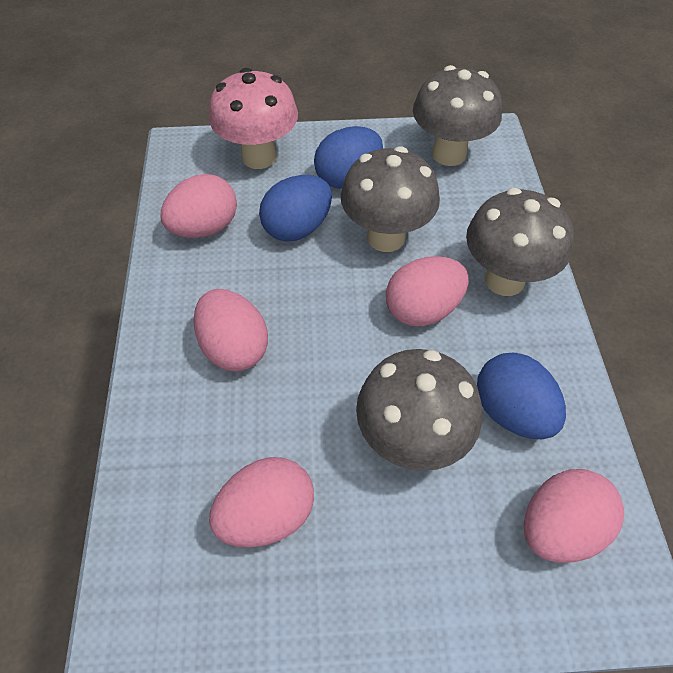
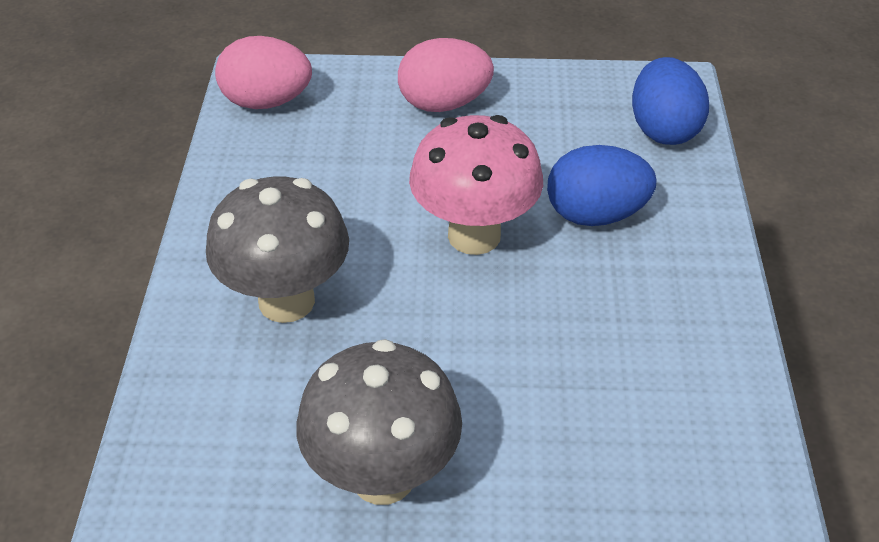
blue egg: 3 -> 2
grey mushroom: 4 -> 2
pink egg: 5 -> 2

